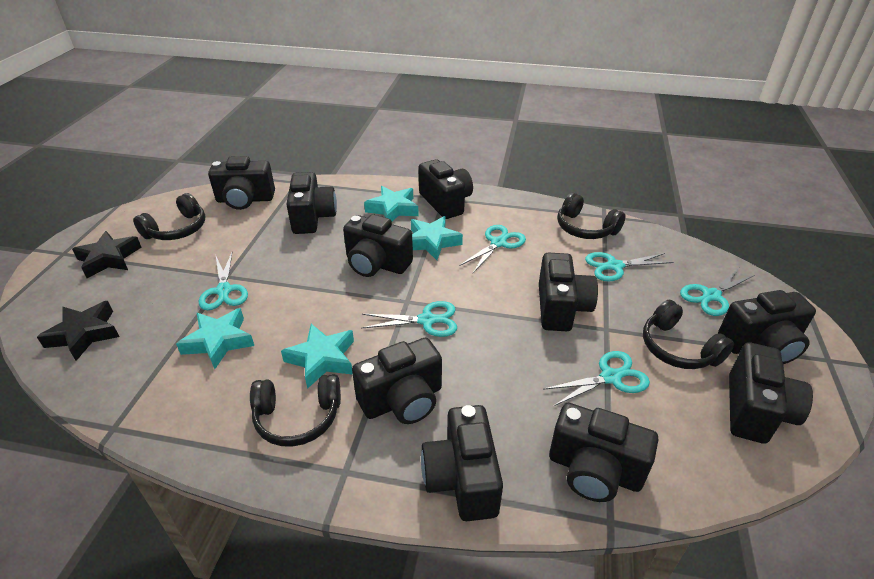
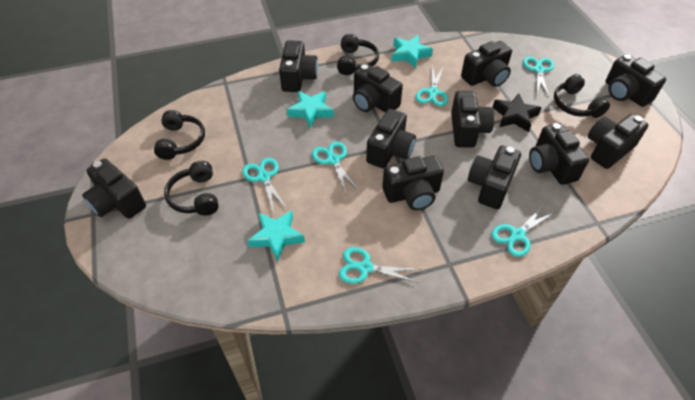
black camera: 10 -> 11
black star: 2 -> 1
turquoise star: 4 -> 3

